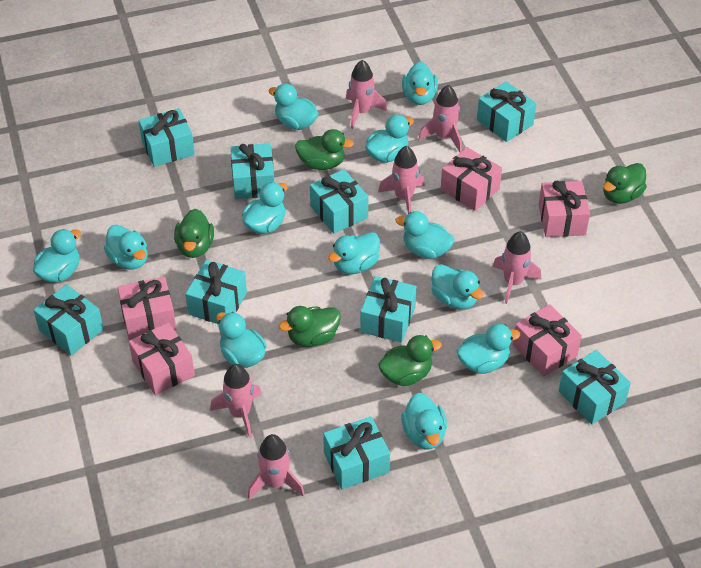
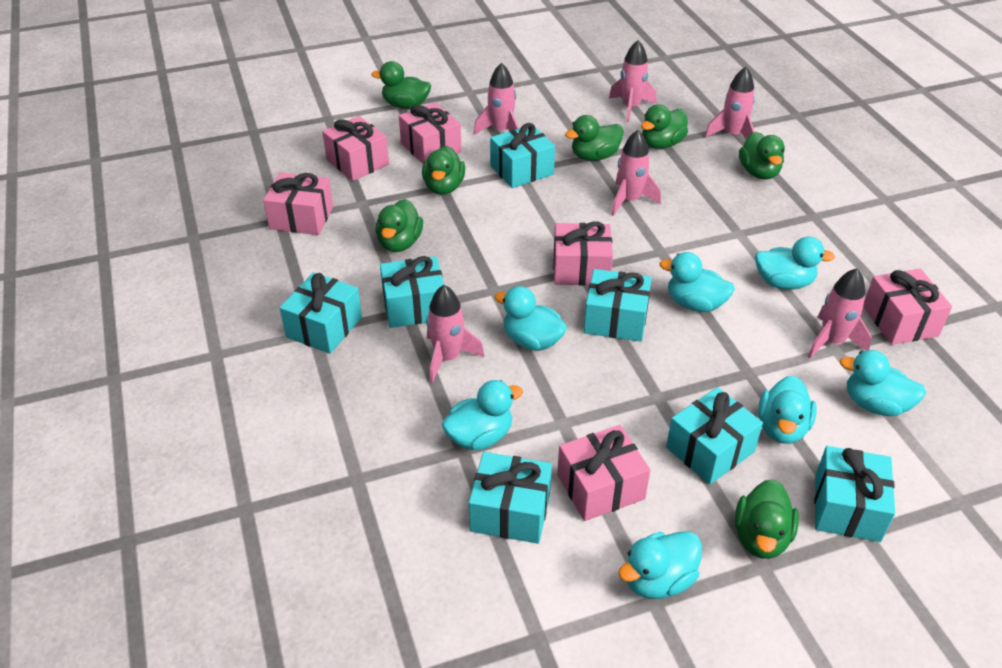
green duck: 5 -> 7
pink gift: 5 -> 6
turquoise duck: 12 -> 7
turquoise gift: 9 -> 7

